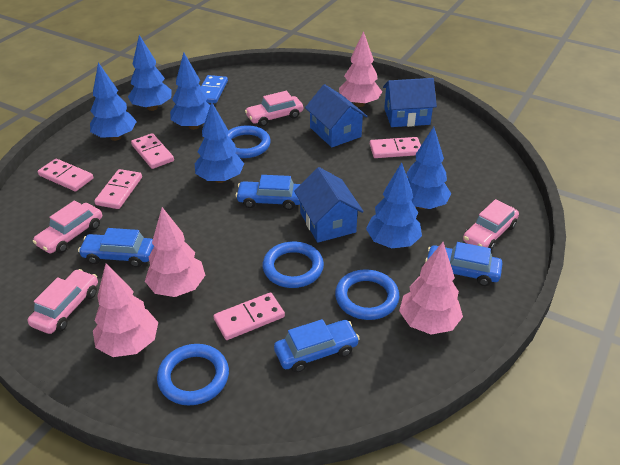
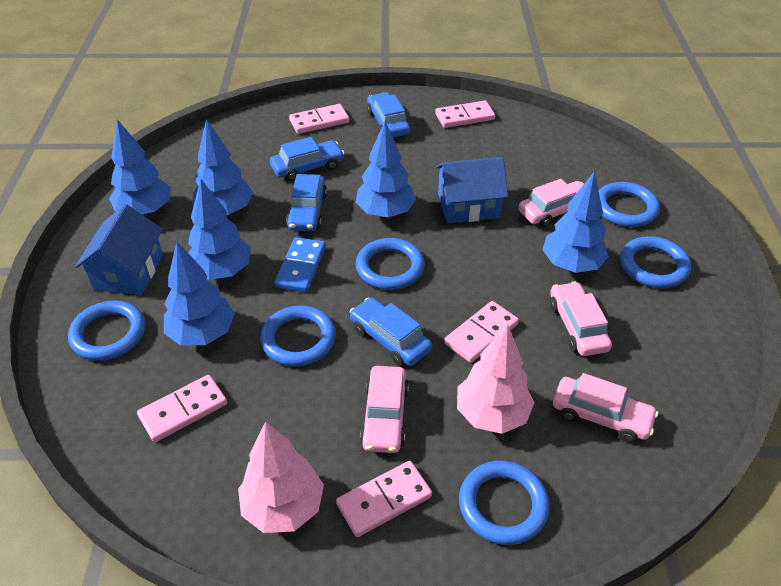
blue house: 3 -> 2
blue ring: 4 -> 6
pink tree: 4 -> 2

